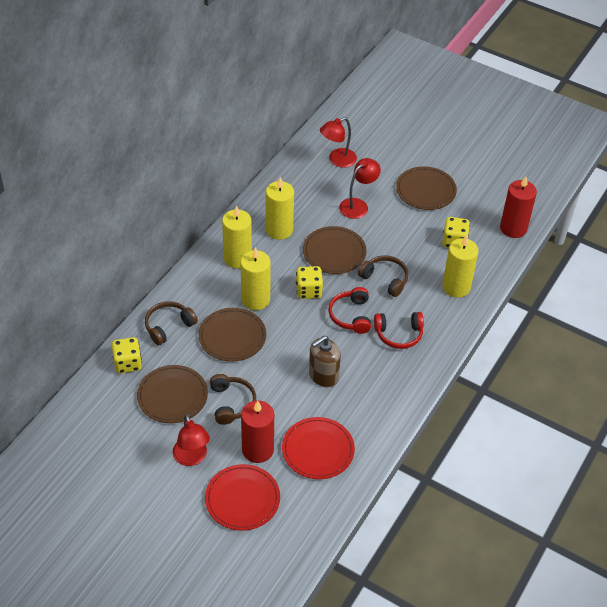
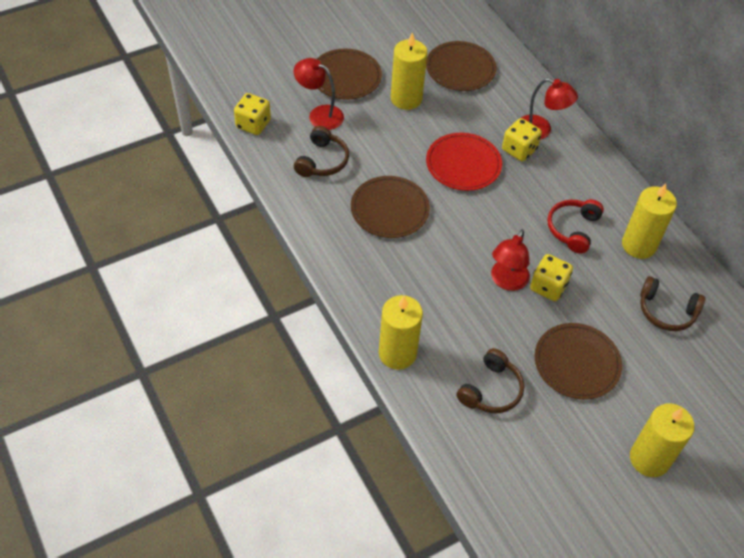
brown soap dispenser: 1 -> 0
red candle: 2 -> 0
red headphones: 2 -> 1
red plate: 2 -> 1

